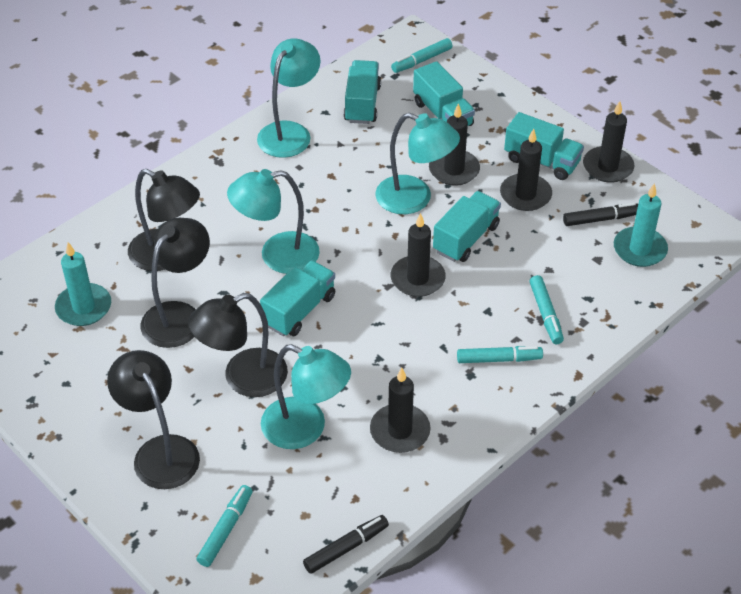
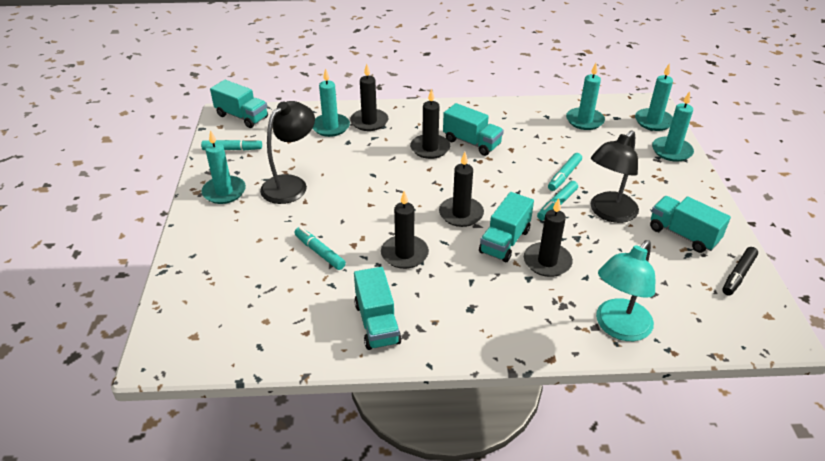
black lamp: 4 -> 2
black marker: 2 -> 1
turquoise candle: 2 -> 5
turquoise lamp: 4 -> 1

